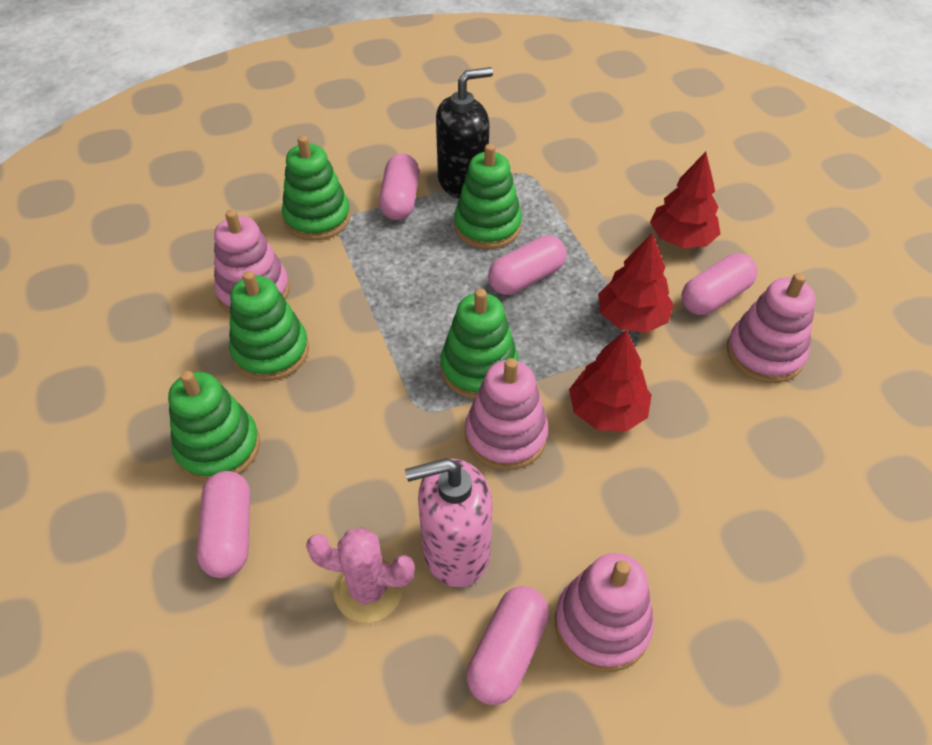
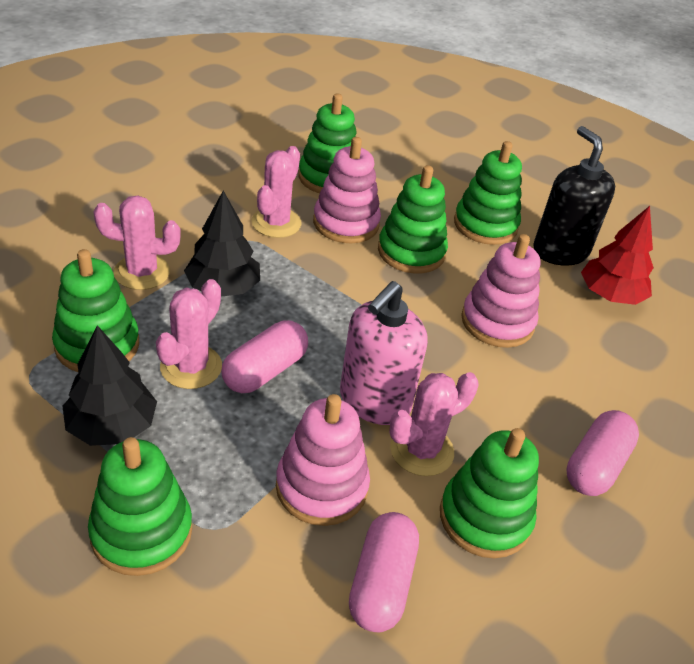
black tree: 0 -> 2
green stacking toy: 5 -> 6
pink cactus: 1 -> 4
pink capsule: 5 -> 3
pink stacking toy: 4 -> 3
red tree: 3 -> 1

